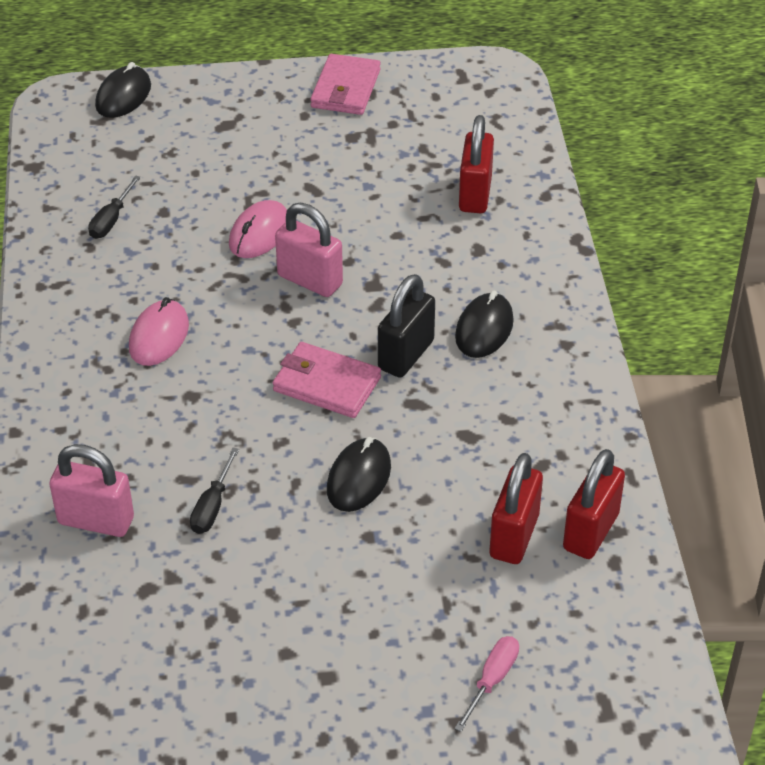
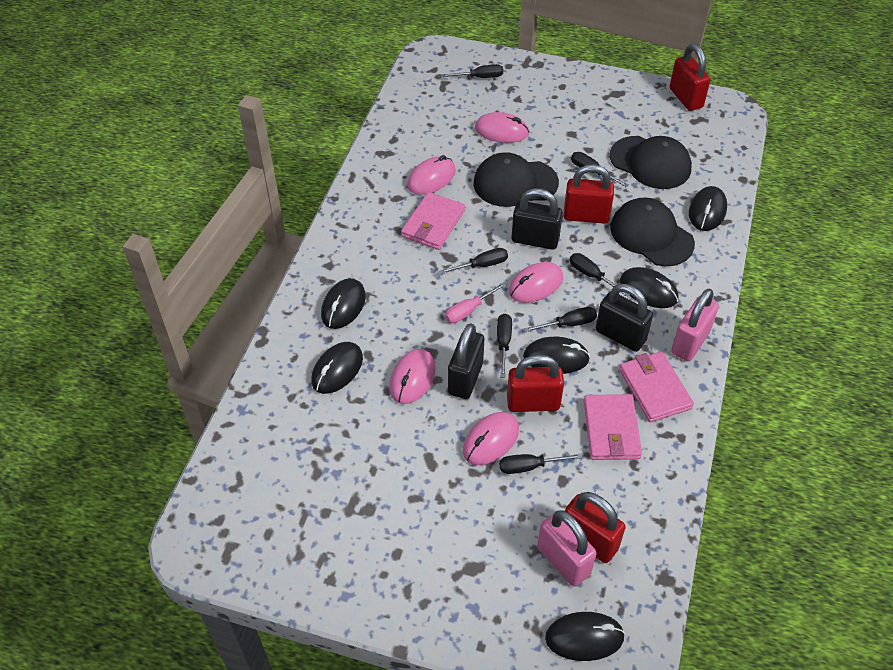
black cap: 0 -> 3
black mouse: 3 -> 6
black padlock: 1 -> 3
black screwdriver: 2 -> 7
pink mouse: 2 -> 5
pink wallet: 2 -> 3
red padlock: 3 -> 4

